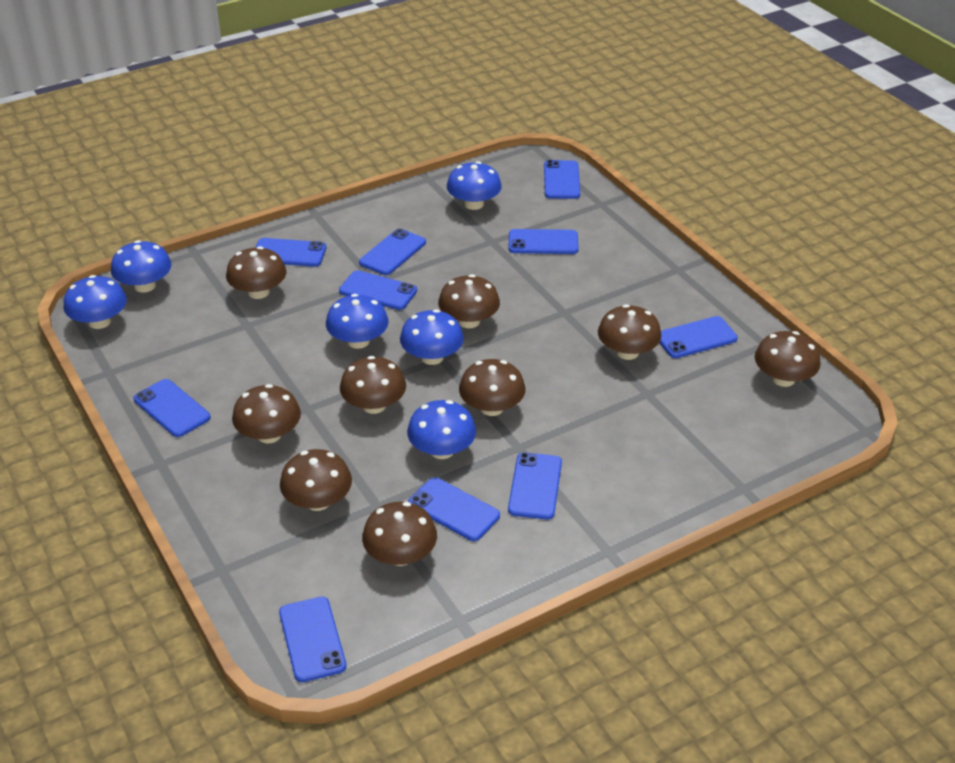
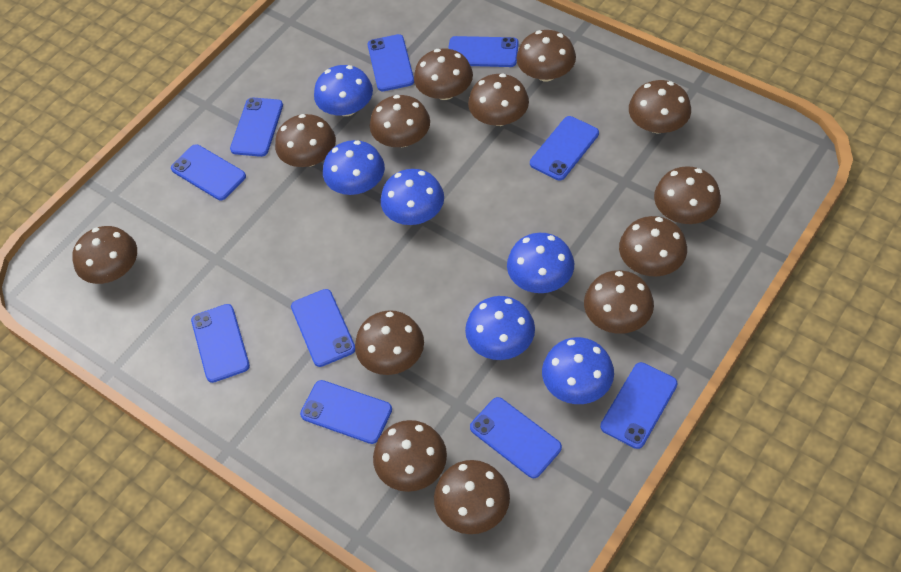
brown mushroom: 9 -> 13

